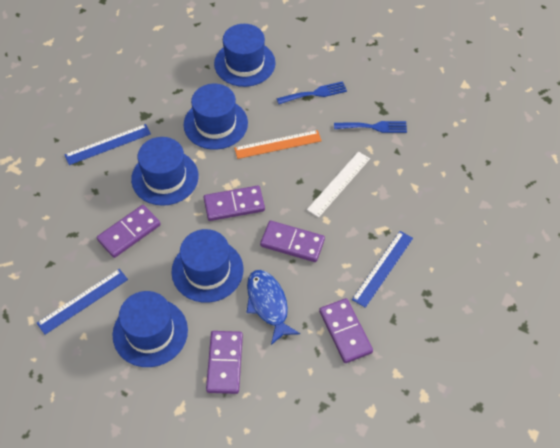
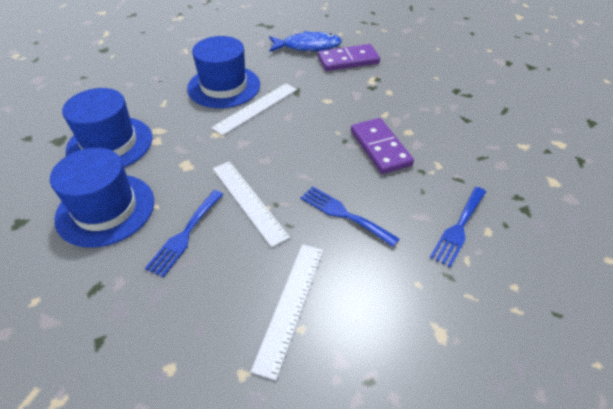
blue fork: 2 -> 3
blue hat: 5 -> 3
blue ruler: 3 -> 0
orange ruler: 1 -> 0
purple domino: 5 -> 2
white ruler: 1 -> 3

